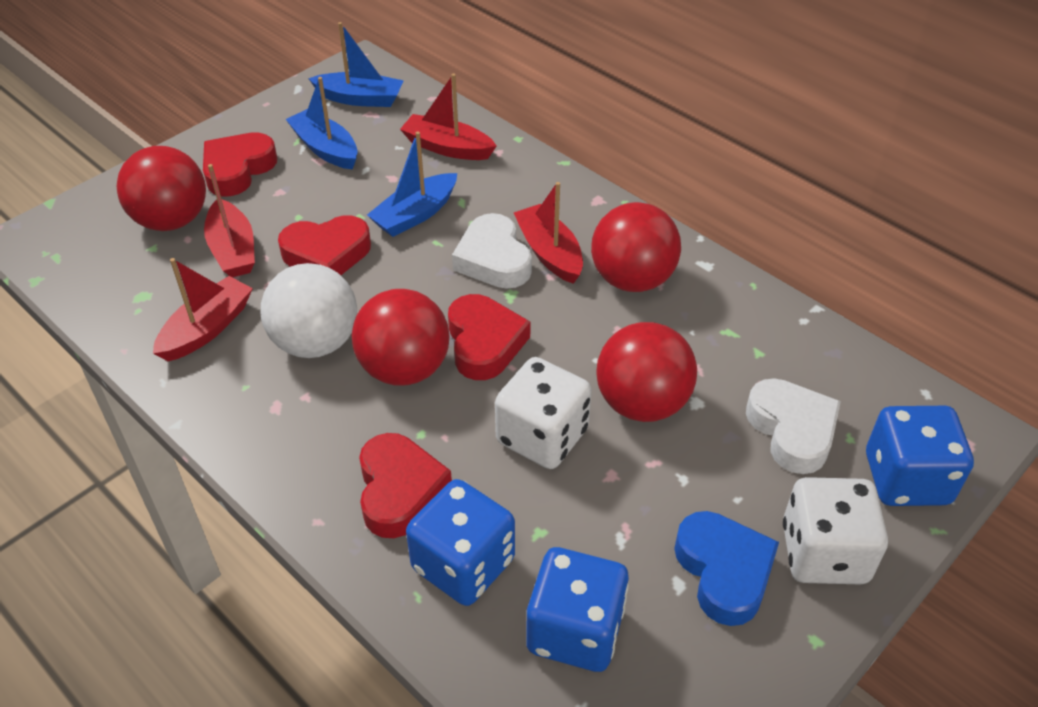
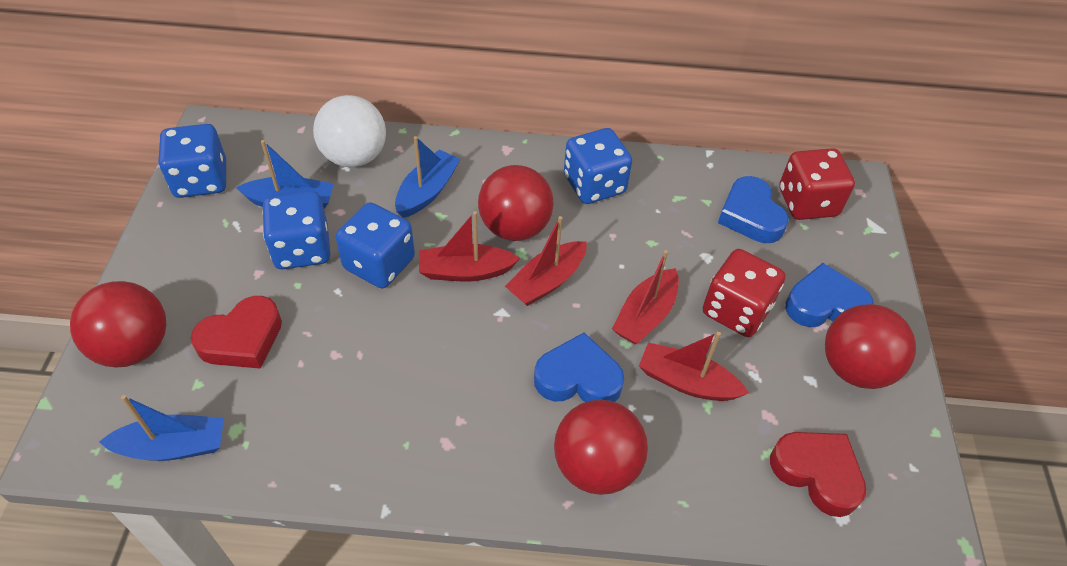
blue dice: 3 -> 4
blue heart: 1 -> 3
red dice: 0 -> 2
red heart: 4 -> 2
white dice: 2 -> 0
white heart: 2 -> 0

